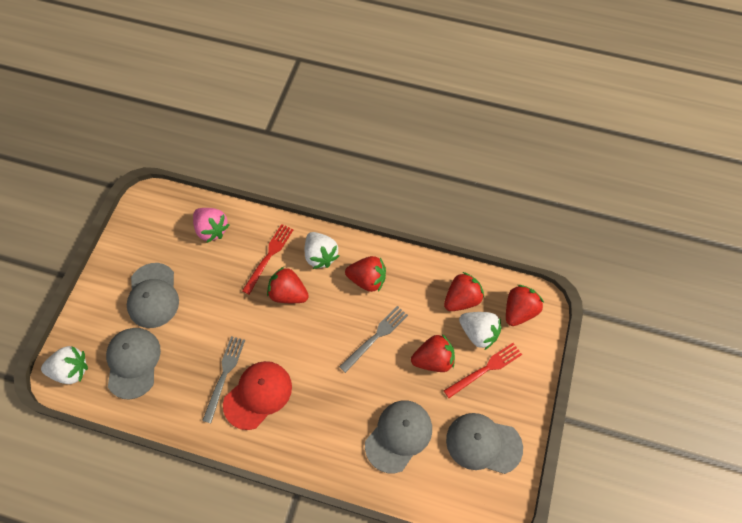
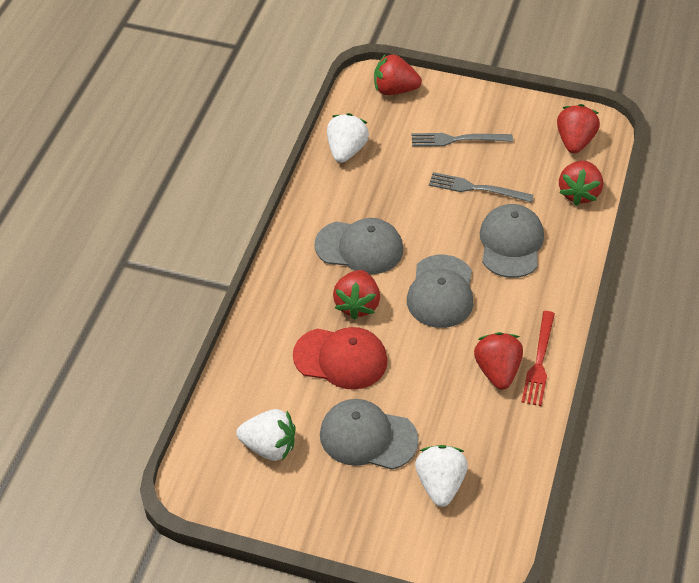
pink strawberry: 1 -> 0
red fork: 2 -> 1

